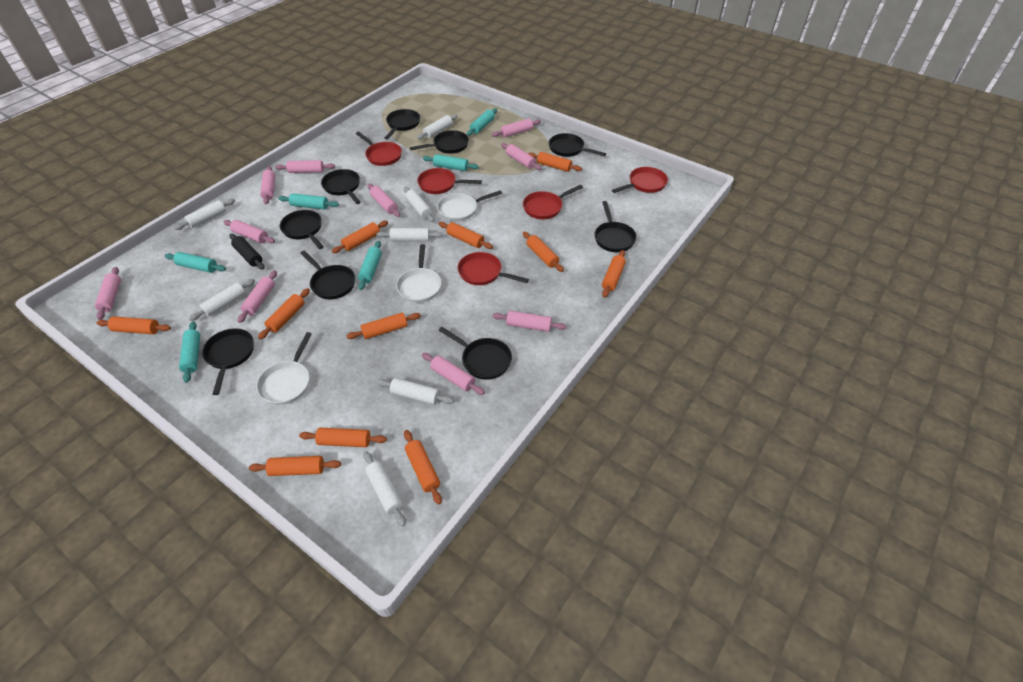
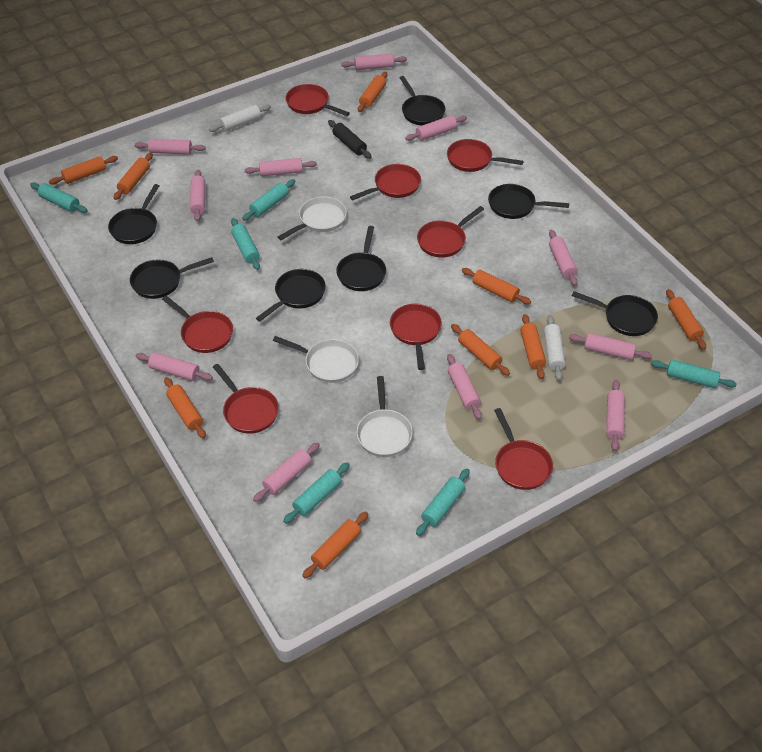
black pan: 9 -> 7
orange rolling pin: 11 -> 9
pink rolling pin: 10 -> 11
red pan: 5 -> 8
white rolling pin: 7 -> 2

